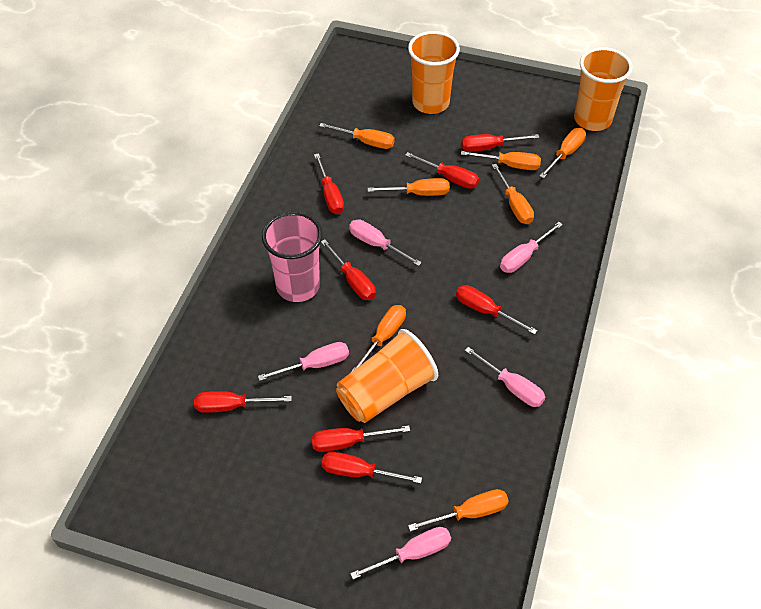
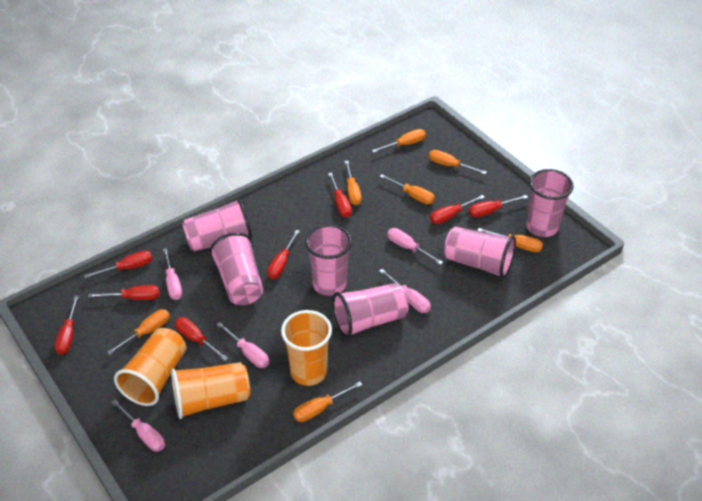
pink cup: 1 -> 6

